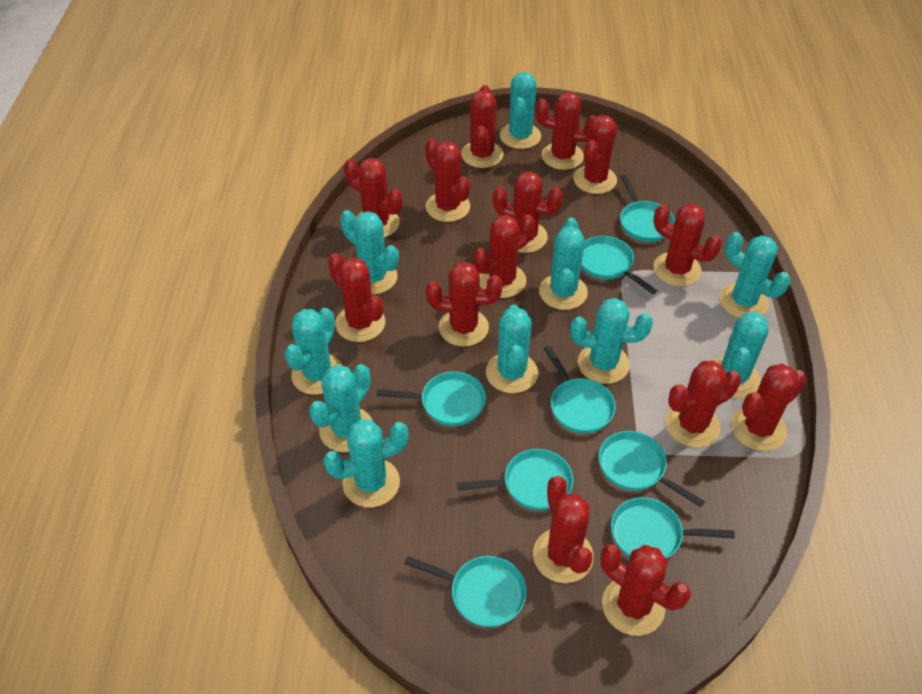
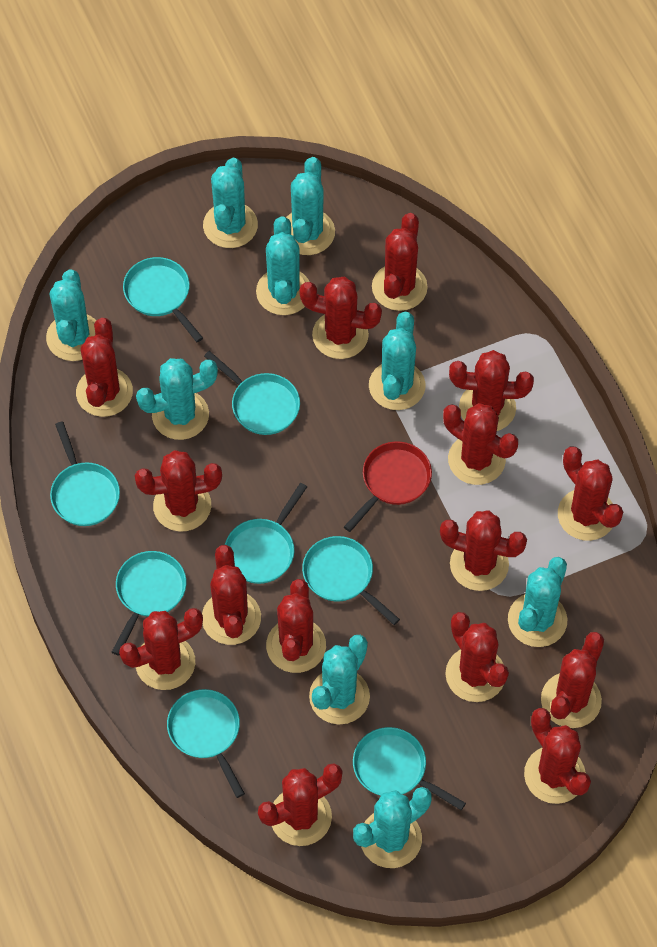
red cactus: 14 -> 15
red pan: 0 -> 1
turquoise cactus: 10 -> 9

